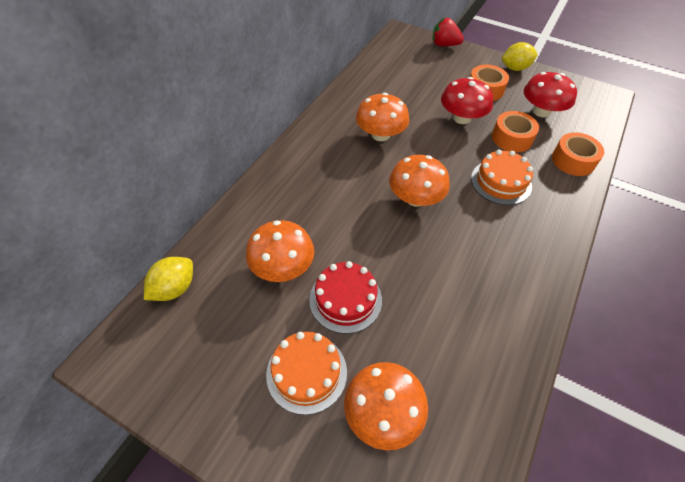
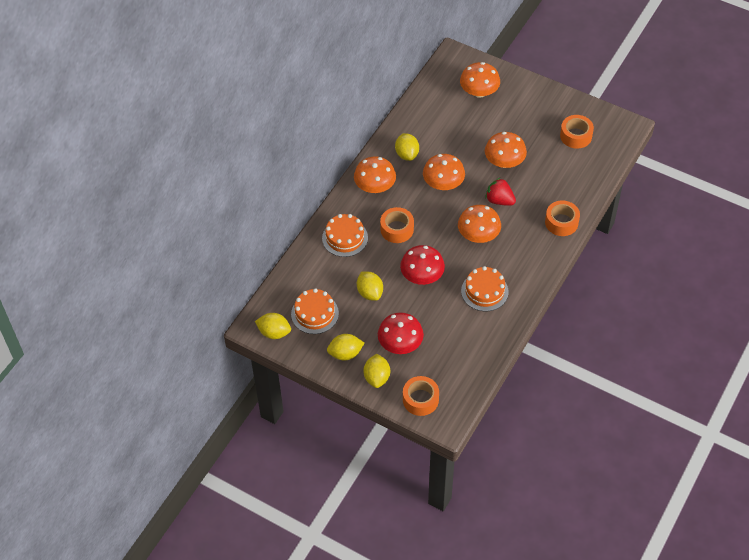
orange cake: 2 -> 3
orange mushroom: 4 -> 5
orange tape: 3 -> 4
red cake: 1 -> 0
yellow lemon: 2 -> 5

